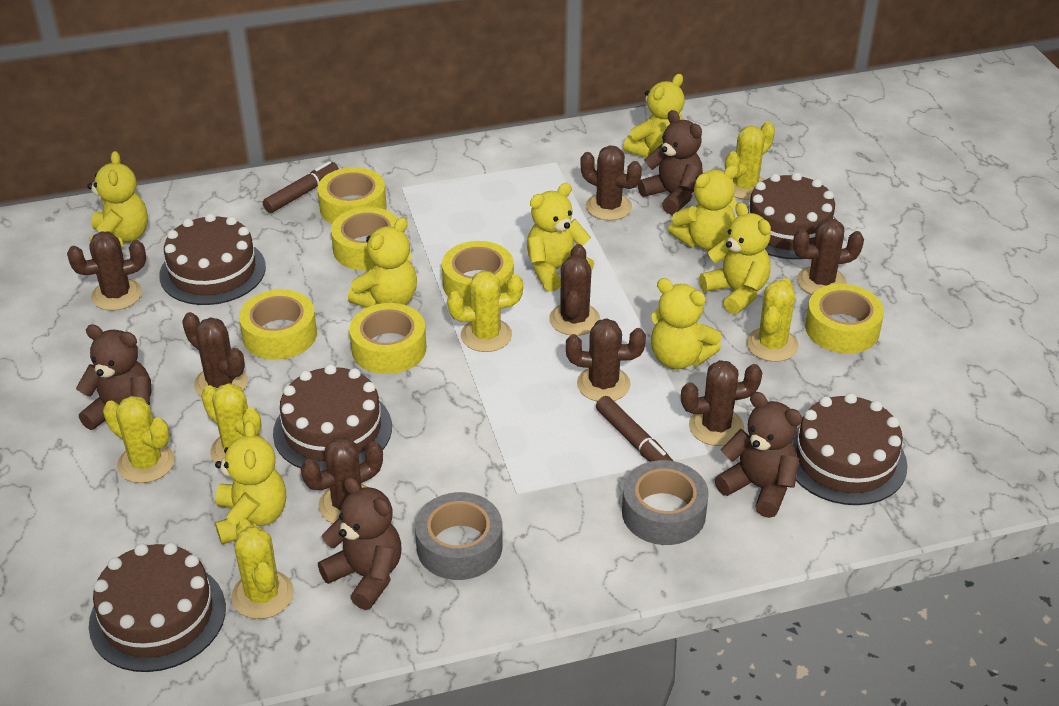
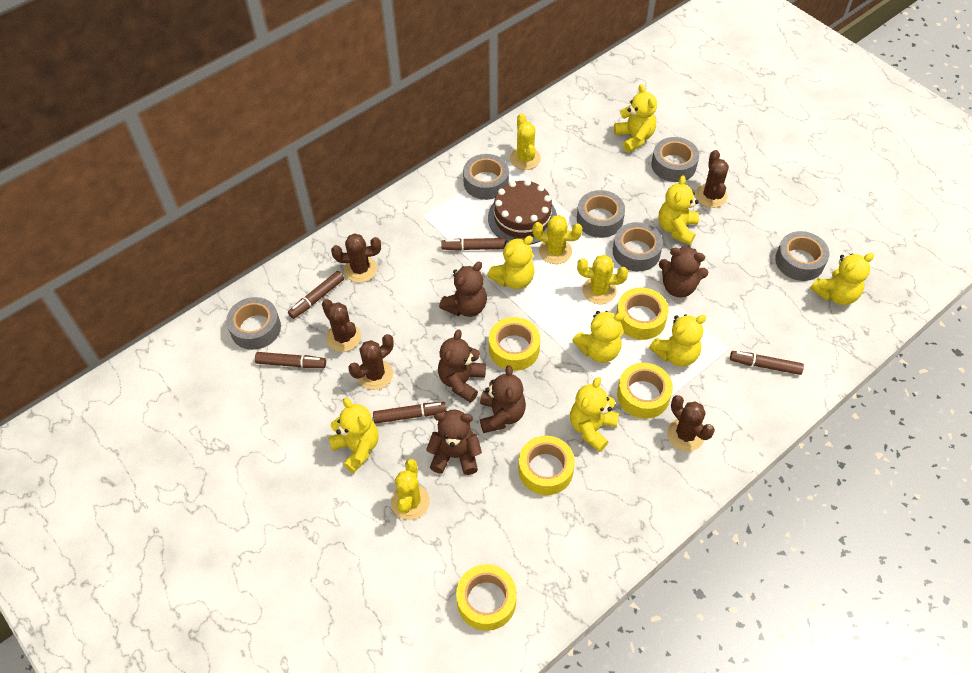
brown cactus: 8 -> 5
brown cake: 5 -> 1
brown marker: 2 -> 5
brown teddy bear: 4 -> 5
grey tape: 2 -> 6
yellow cactus: 6 -> 4
yellow tape: 6 -> 5

